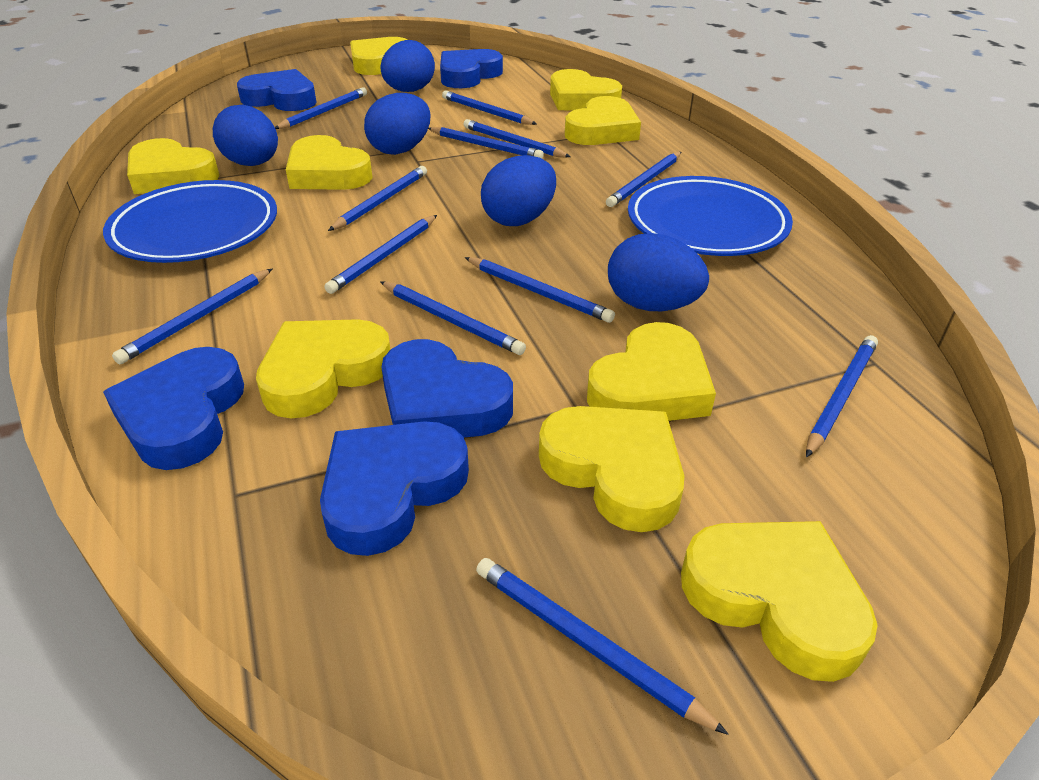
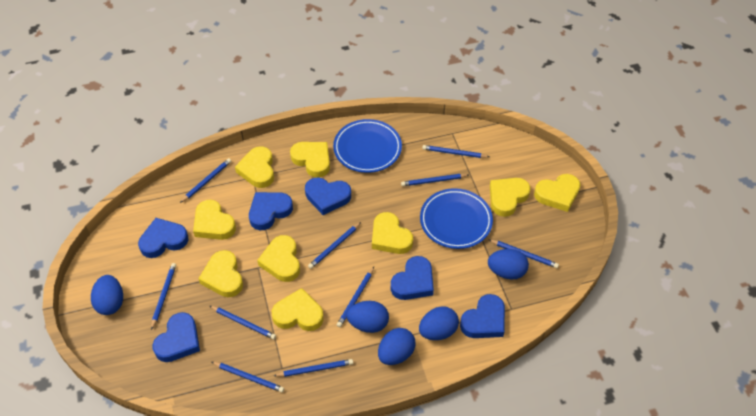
blue heart: 5 -> 6
blue pencil: 12 -> 10

